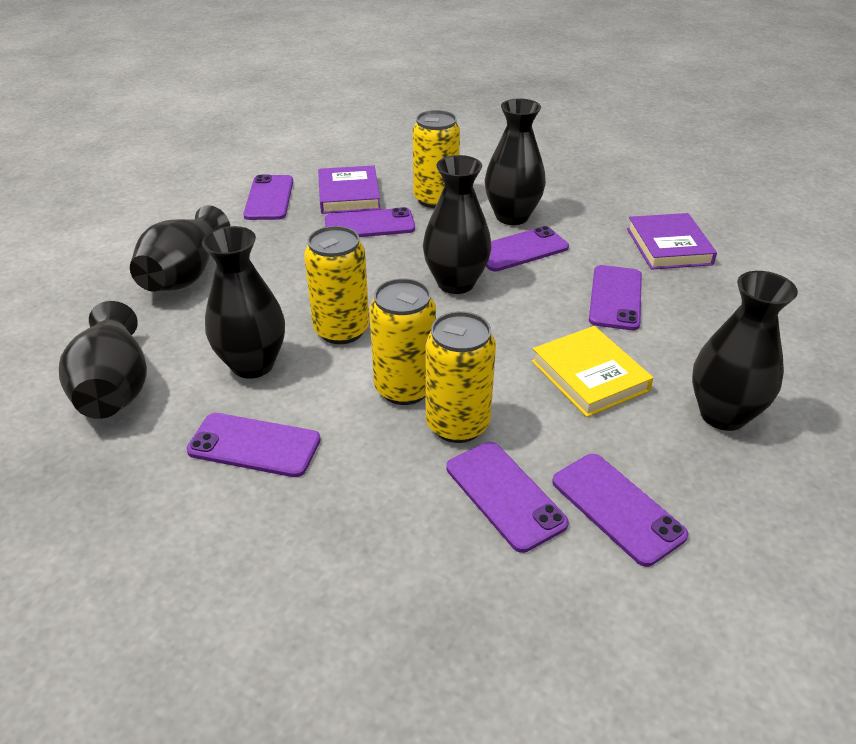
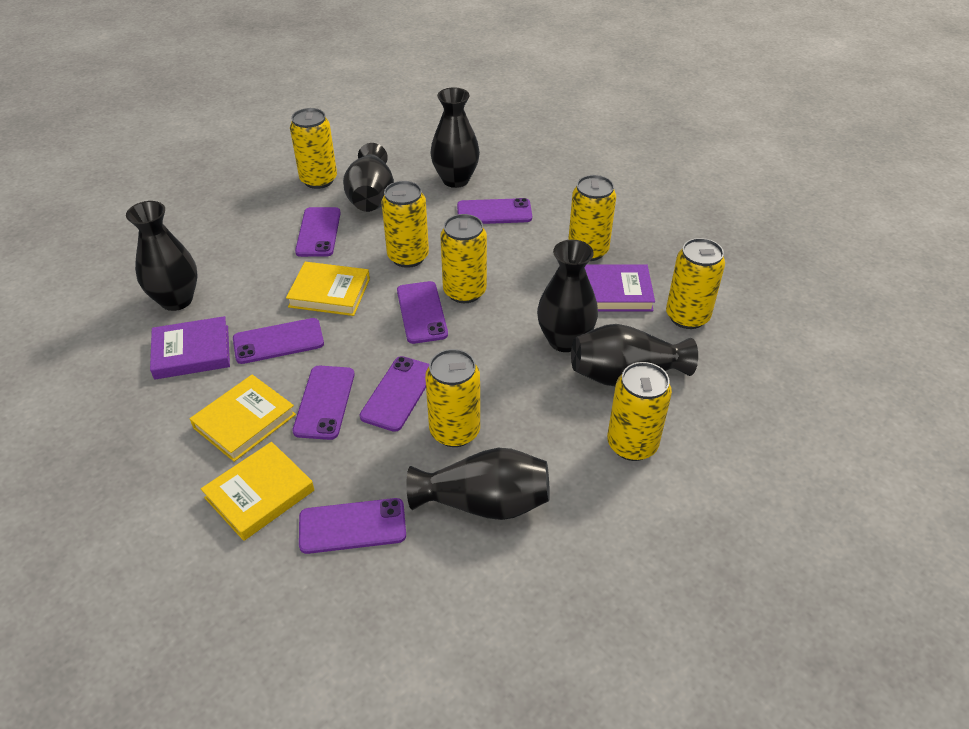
yellow book: 1 -> 3
yellow can: 4 -> 7

